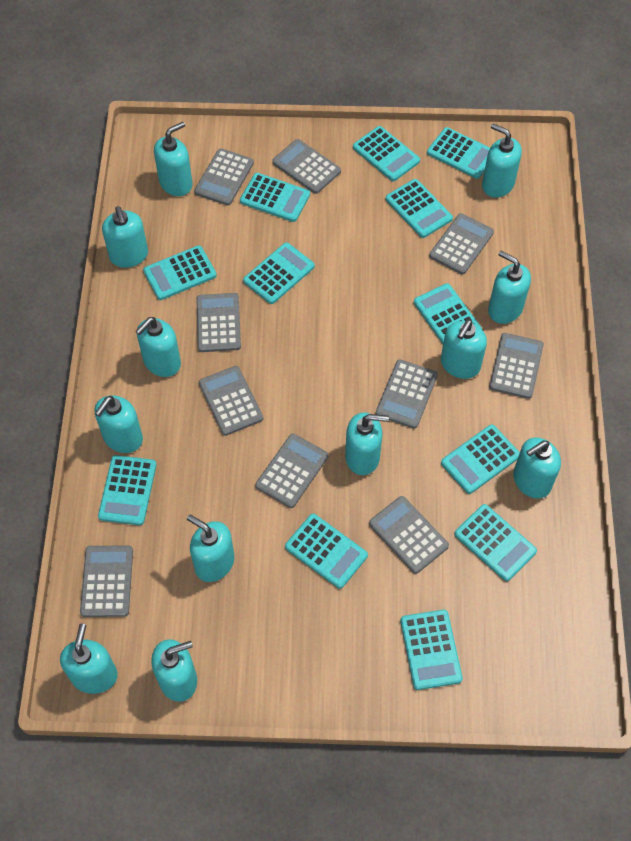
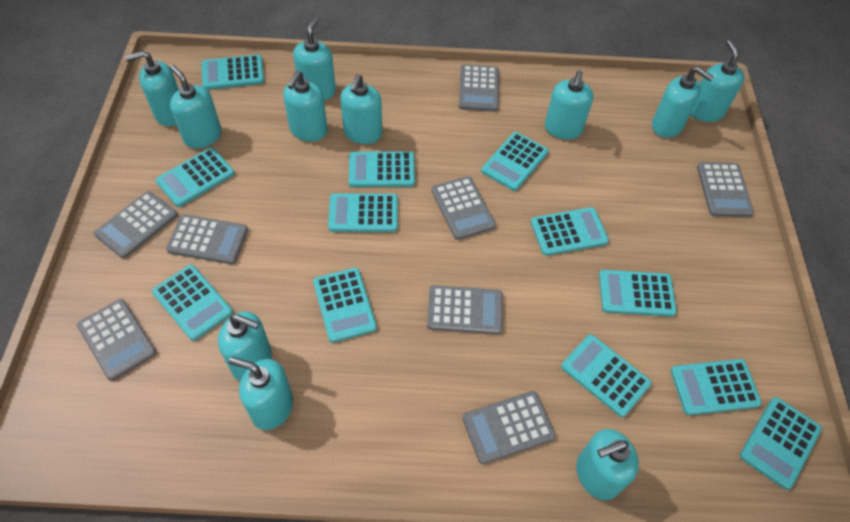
grey calculator: 10 -> 8
turquoise soap dispenser: 12 -> 11

